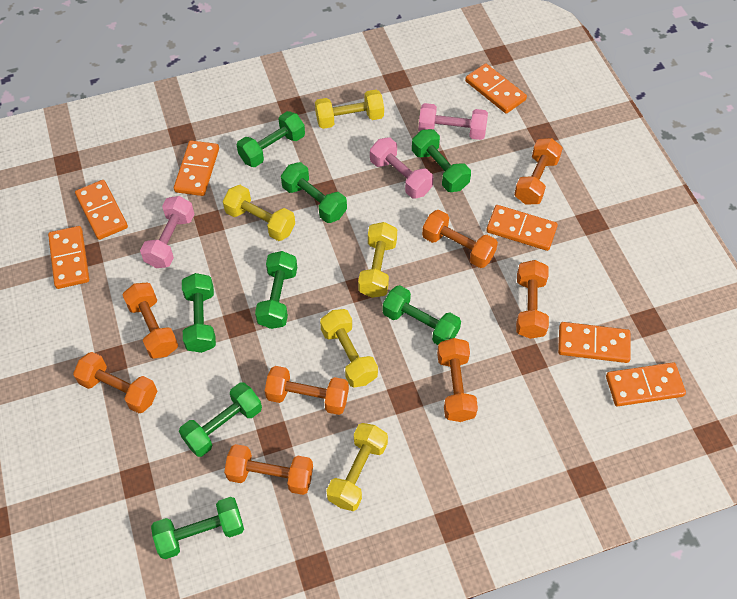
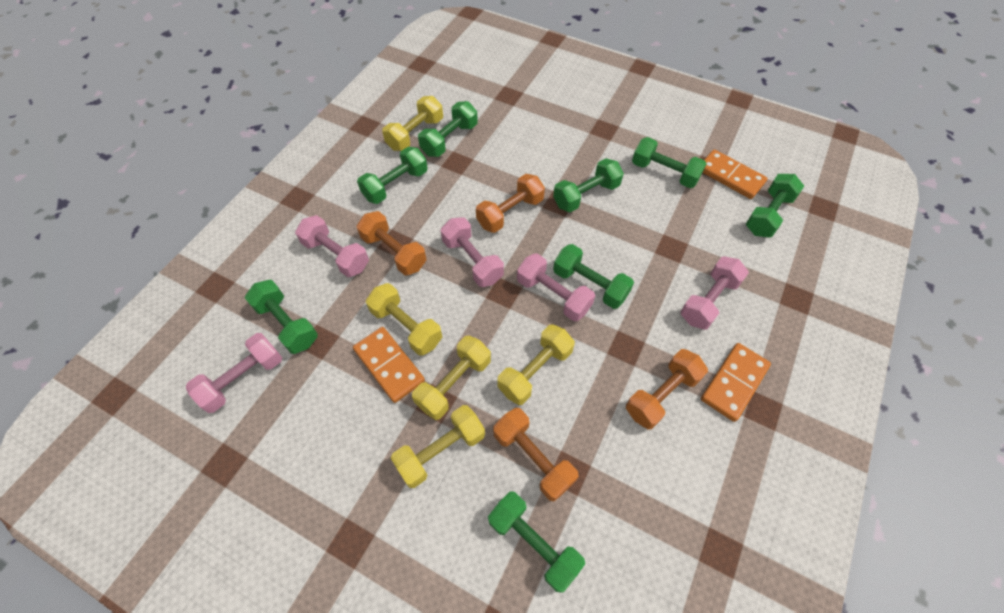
orange domino: 7 -> 3
orange dumbbell: 8 -> 4
pink dumbbell: 3 -> 5

